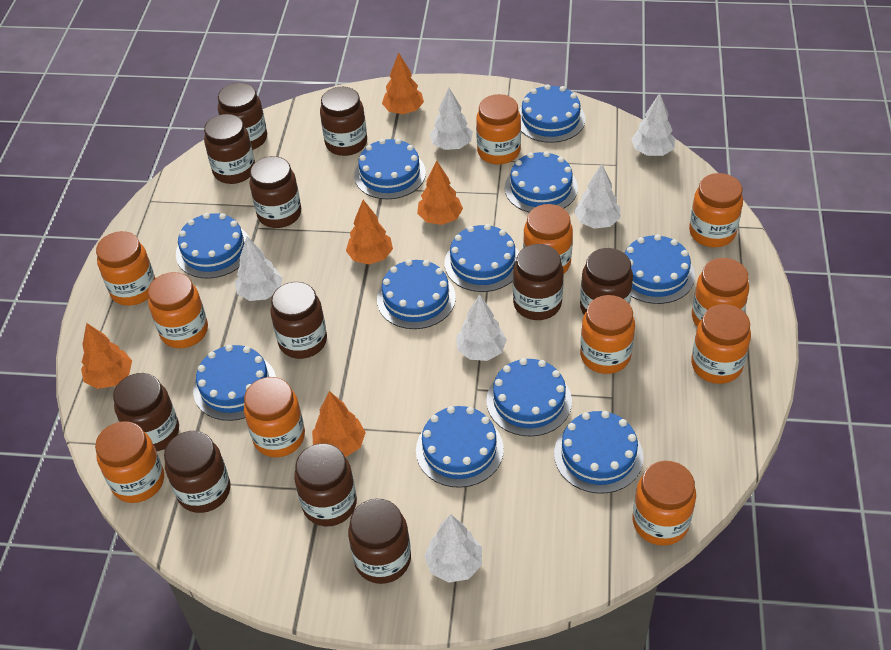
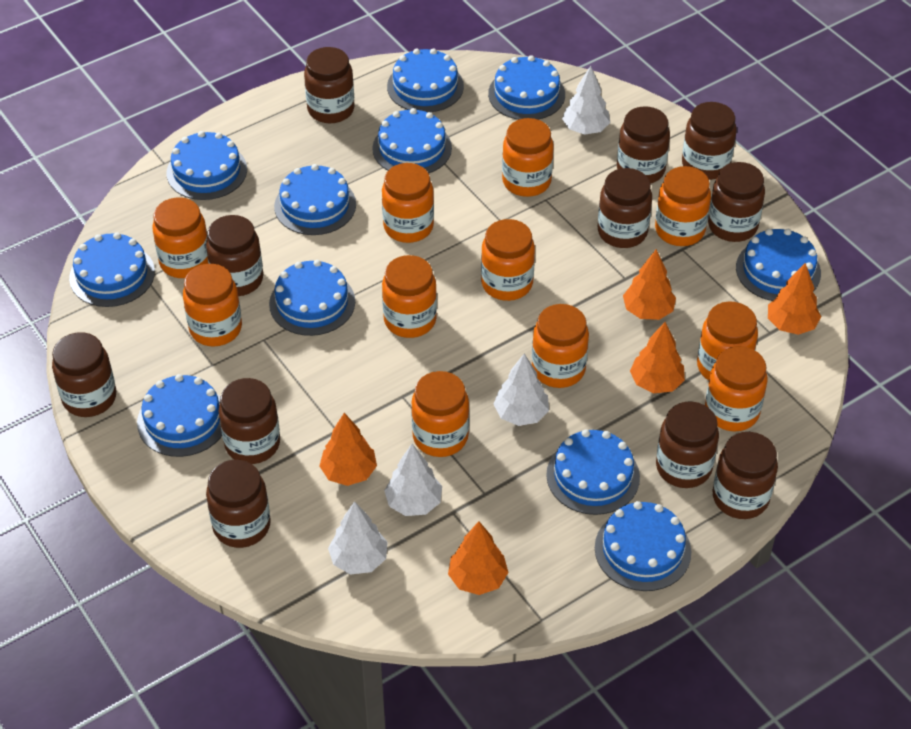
white tree: 6 -> 4

